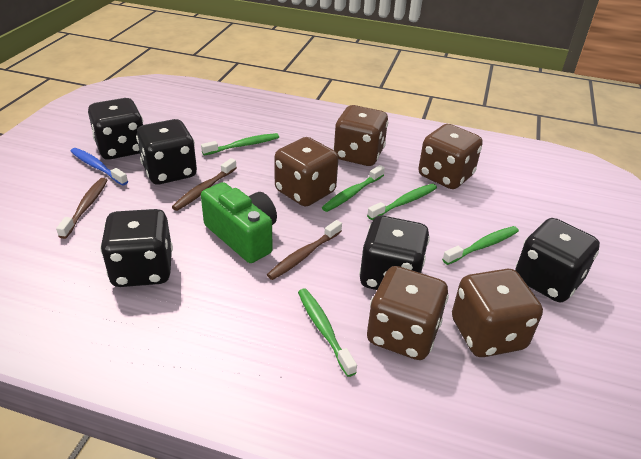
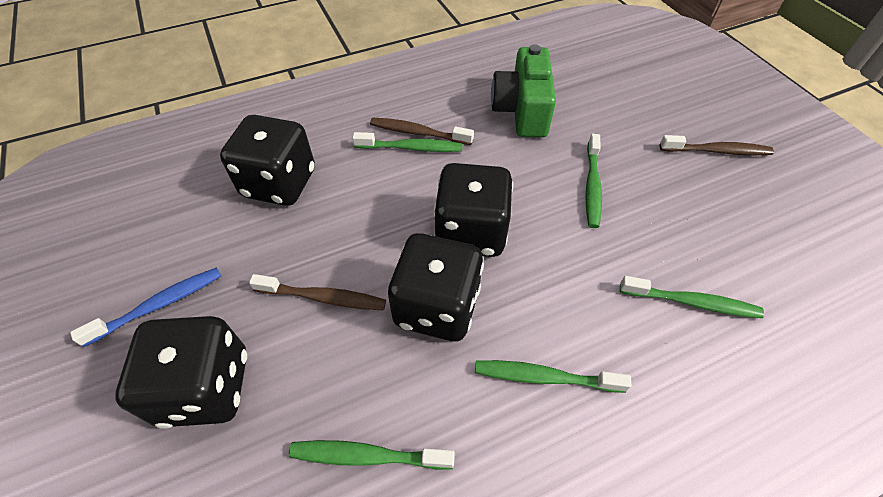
black dice: 5 -> 4
brown dice: 5 -> 0

